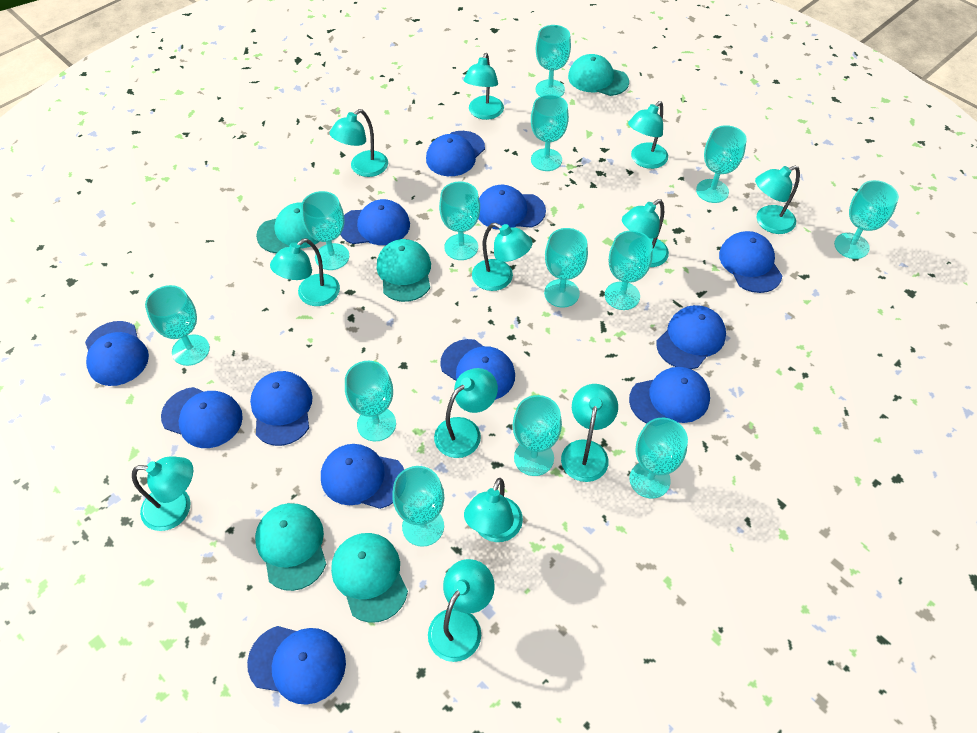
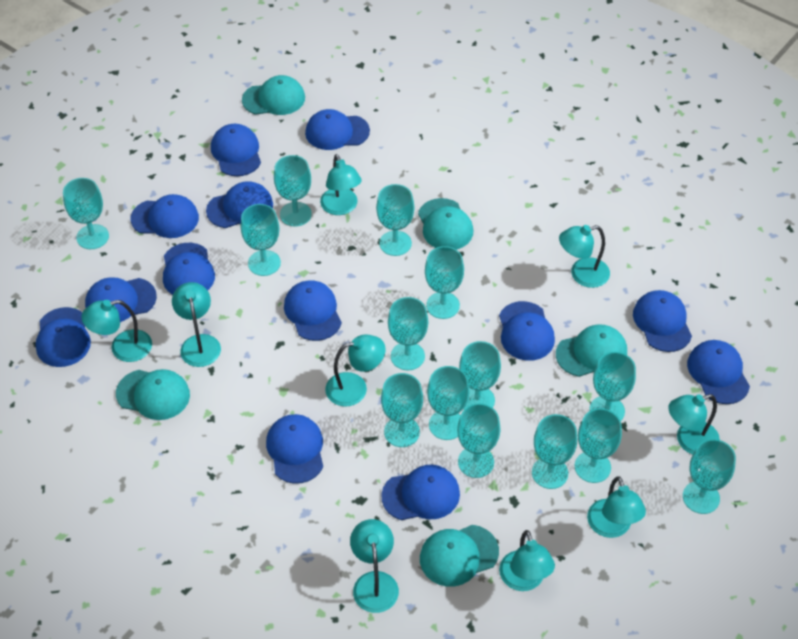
blue cap: 12 -> 13
turquoise goblet: 13 -> 14
turquoise lamp: 12 -> 9

